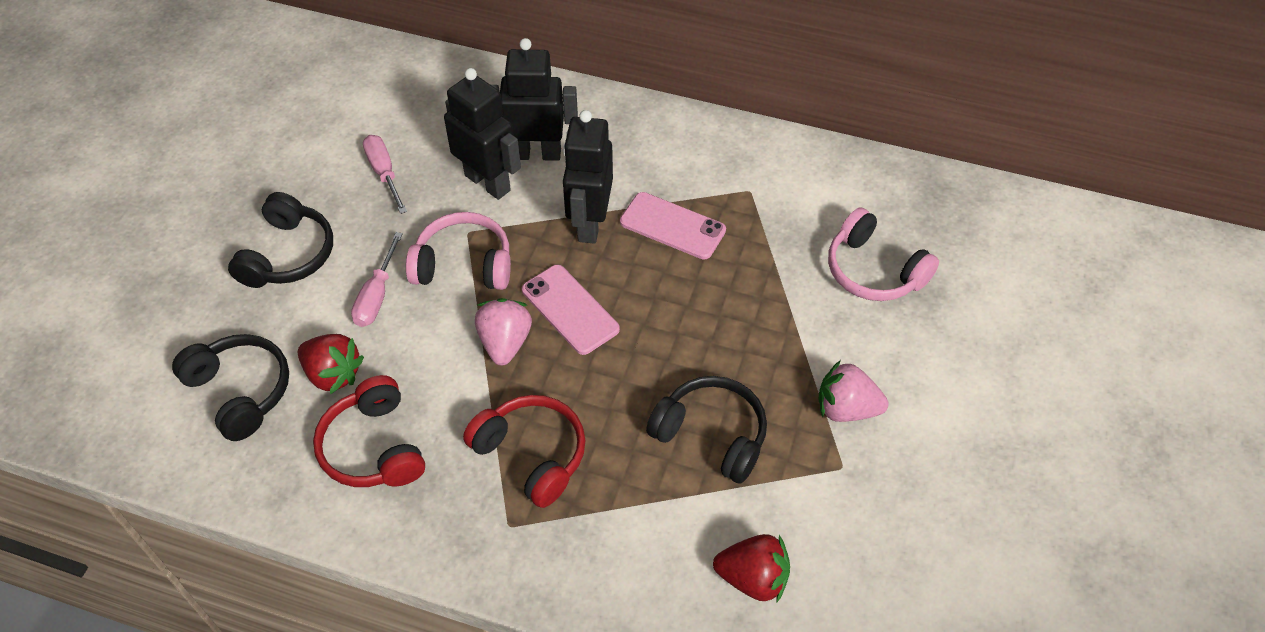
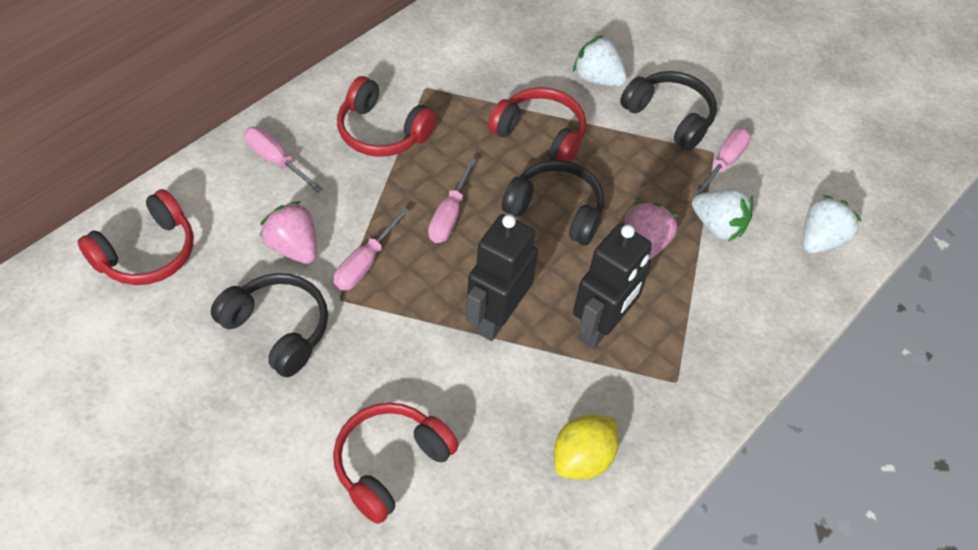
black robot: 3 -> 2
pink headphones: 2 -> 0
pink phone: 2 -> 0
pink screwdriver: 2 -> 4
red headphones: 2 -> 4
red strawberry: 2 -> 0
white strawberry: 0 -> 3
yellow lemon: 0 -> 1

